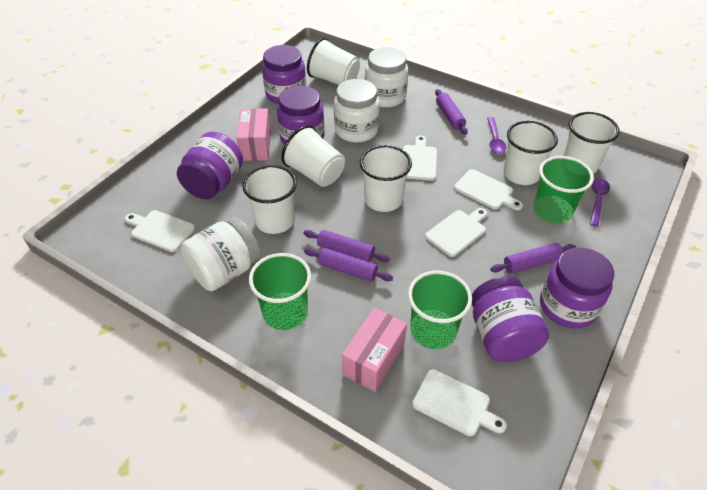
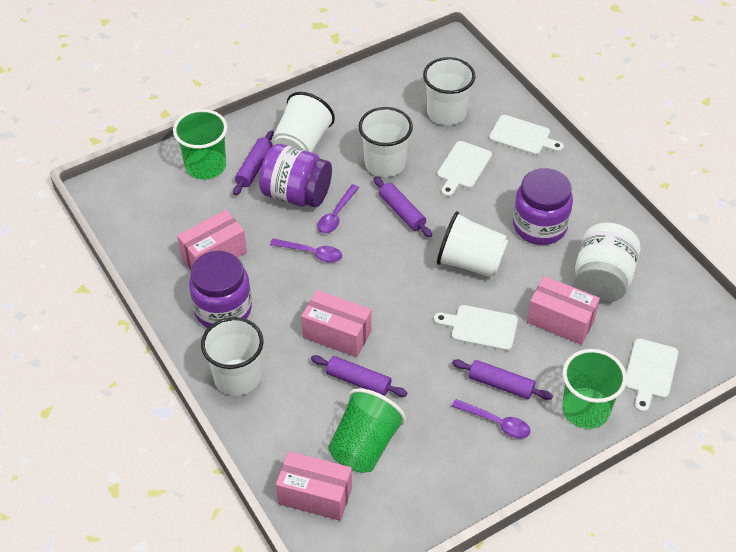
pink box: 2 -> 4
purple jar: 5 -> 3
purple spoon: 2 -> 3
white cup: 6 -> 5
white cutting board: 5 -> 4
white jar: 3 -> 1

